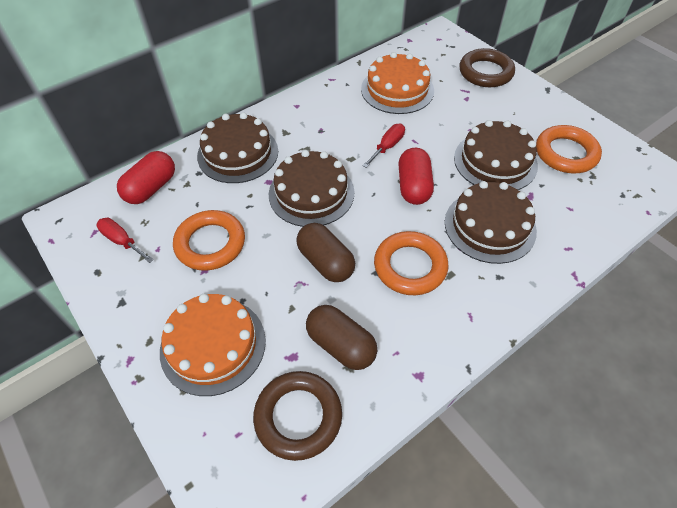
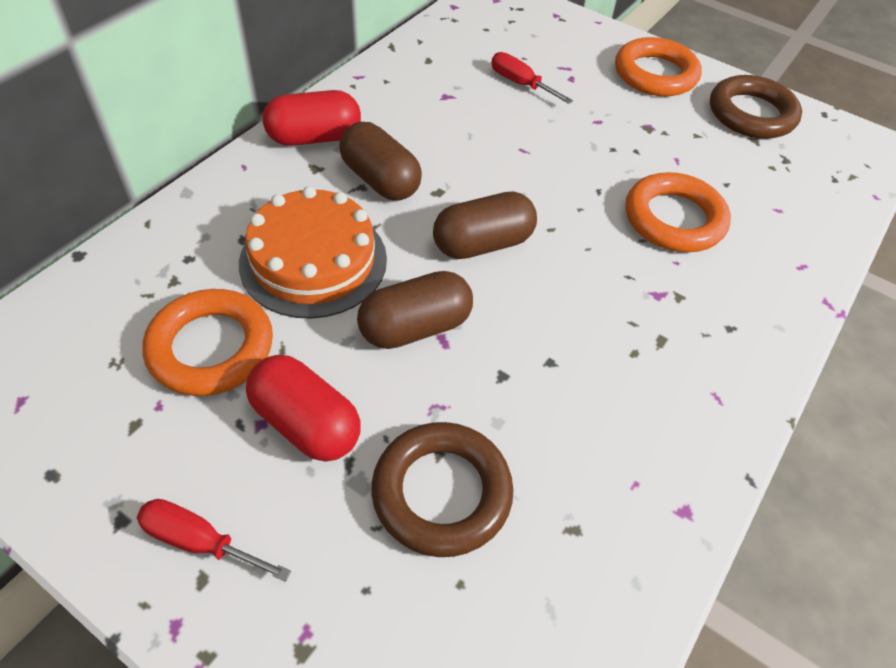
brown cake: 4 -> 0
brown capsule: 2 -> 3
orange cake: 2 -> 1

